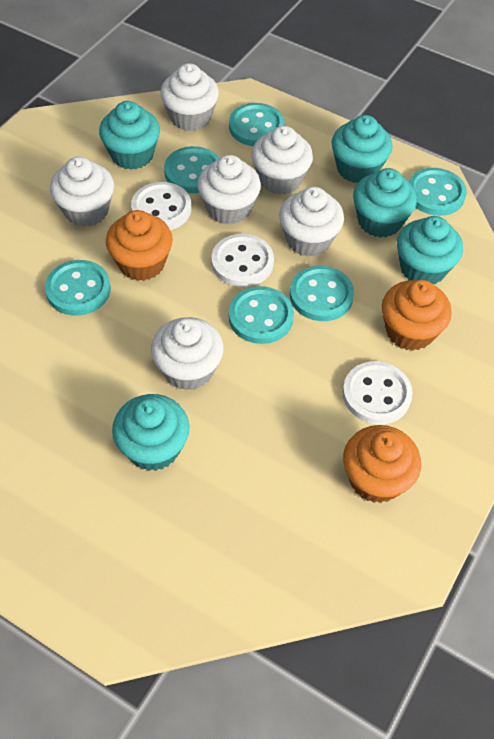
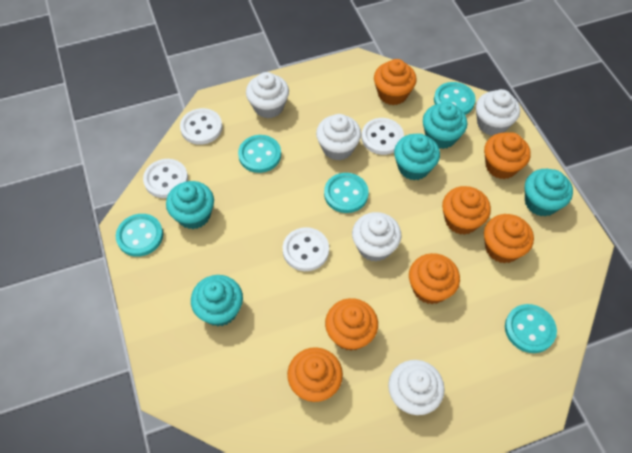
orange cupcake: 3 -> 7
turquoise button: 6 -> 5
white button: 3 -> 4
white cupcake: 6 -> 5

